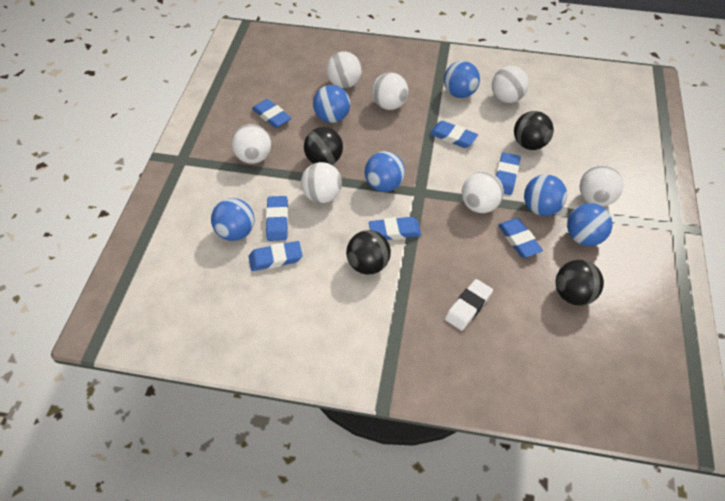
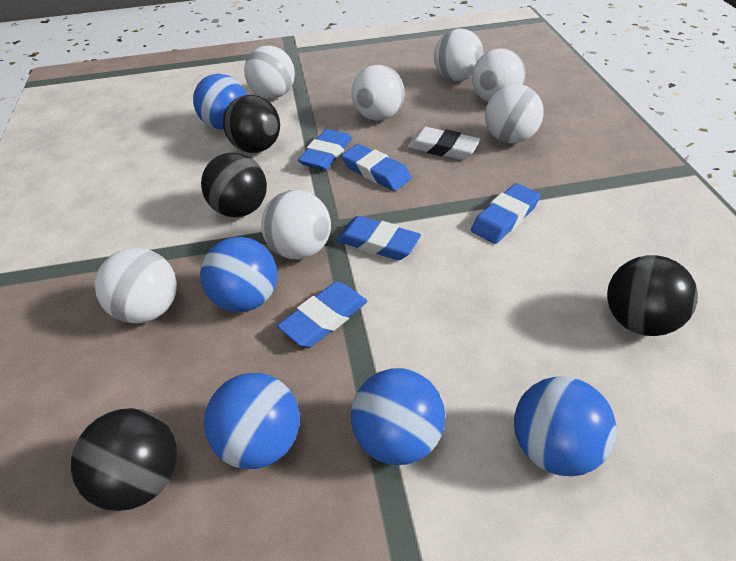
blue ball: 6 -> 5
blue eraser: 7 -> 5

